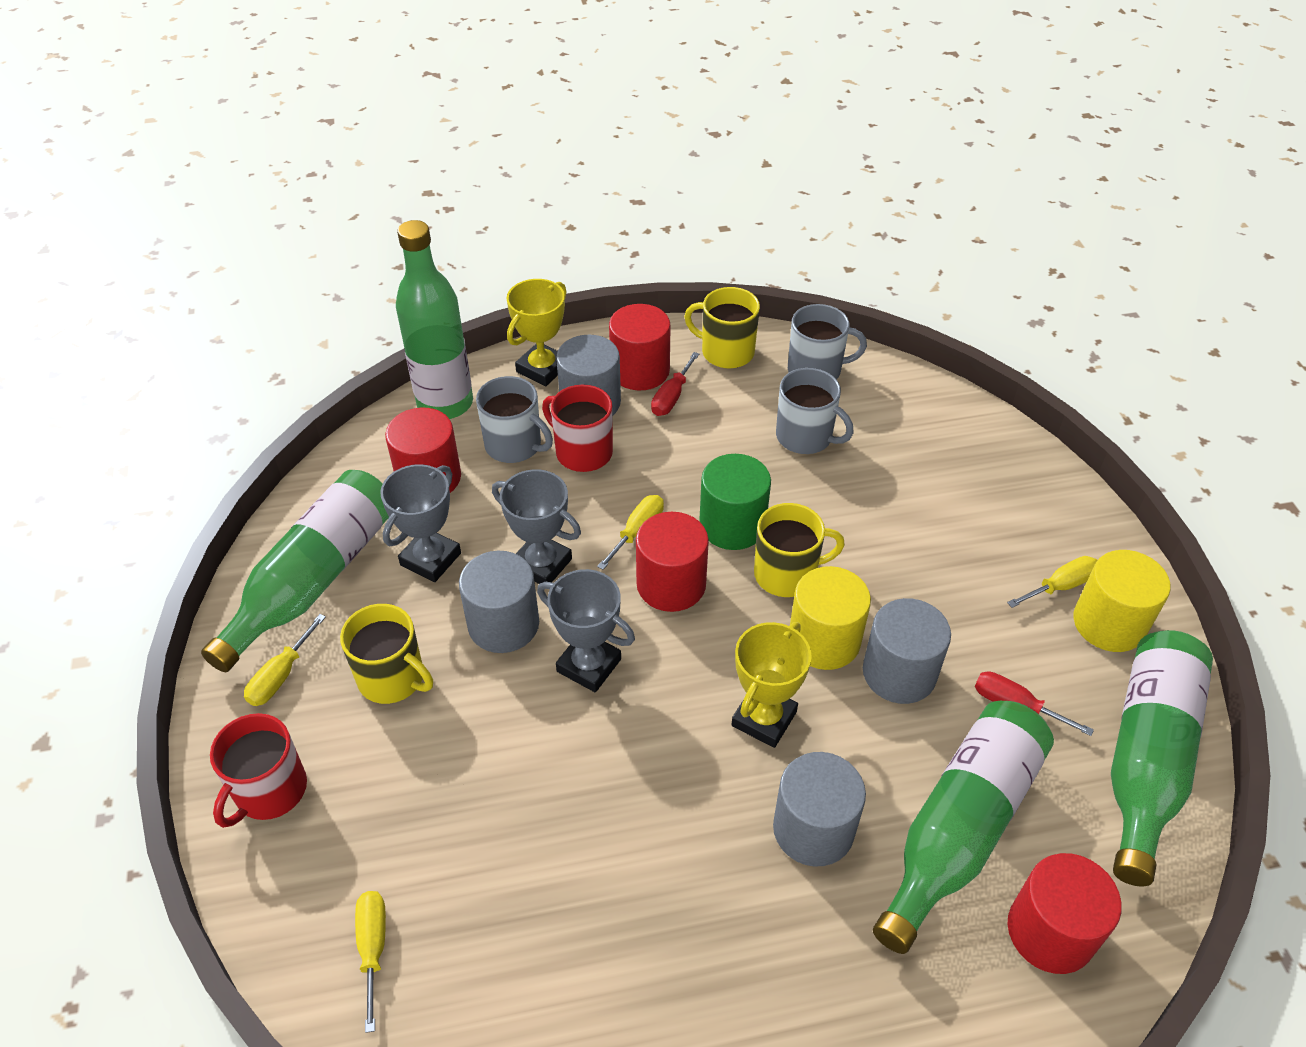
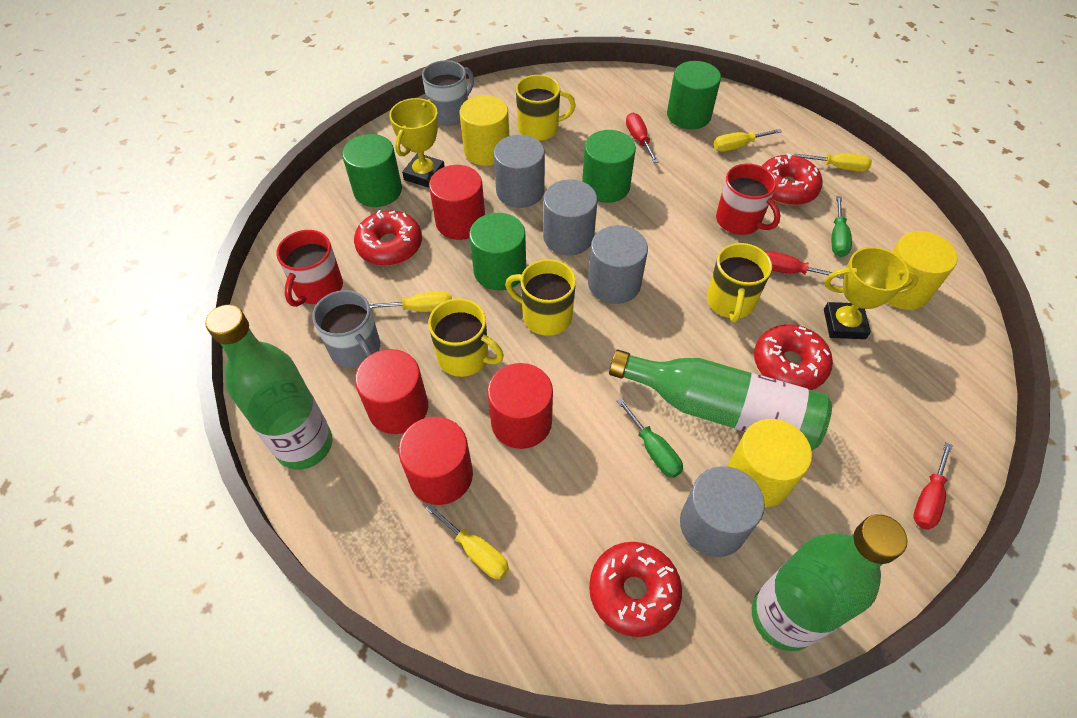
green bottle: 4 -> 3
green cylinder: 1 -> 4
green screwdriver: 0 -> 2
grey mug: 3 -> 2
grey trophy: 3 -> 0
red donut: 0 -> 4
red screwdriver: 2 -> 3
yellow cylinder: 2 -> 3
yellow mug: 3 -> 4

